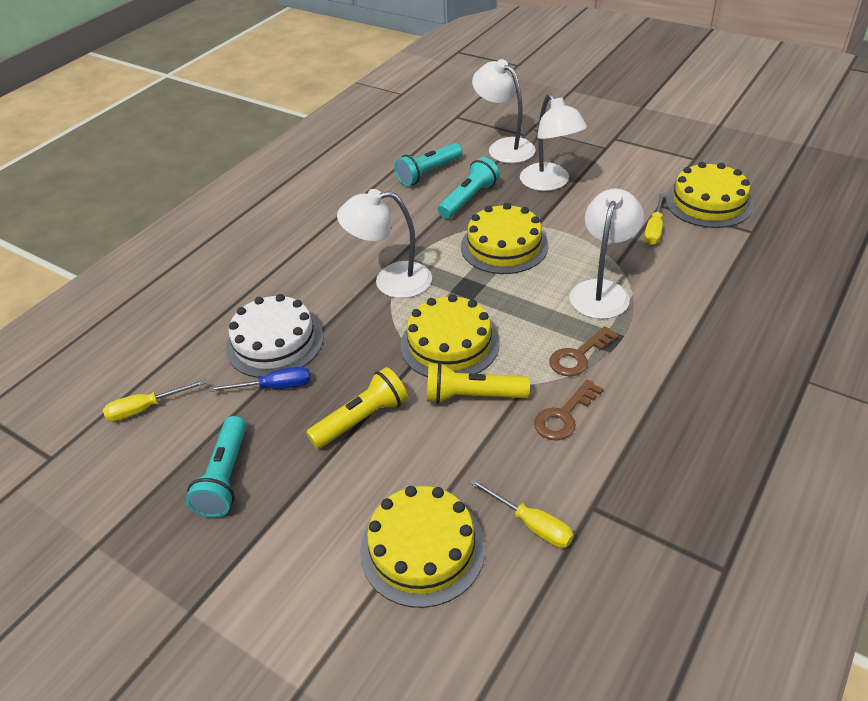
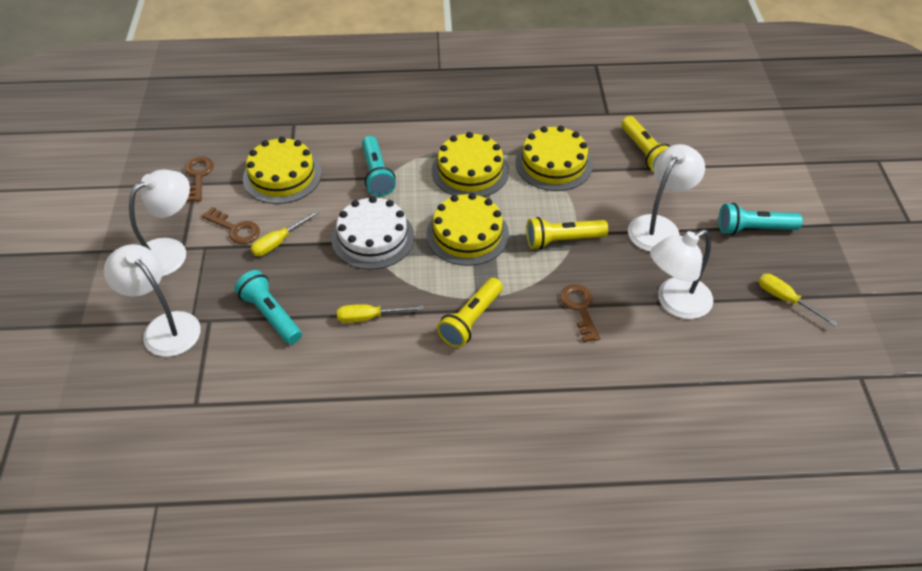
blue screwdriver: 1 -> 0
brown key: 2 -> 3
yellow flashlight: 2 -> 3

